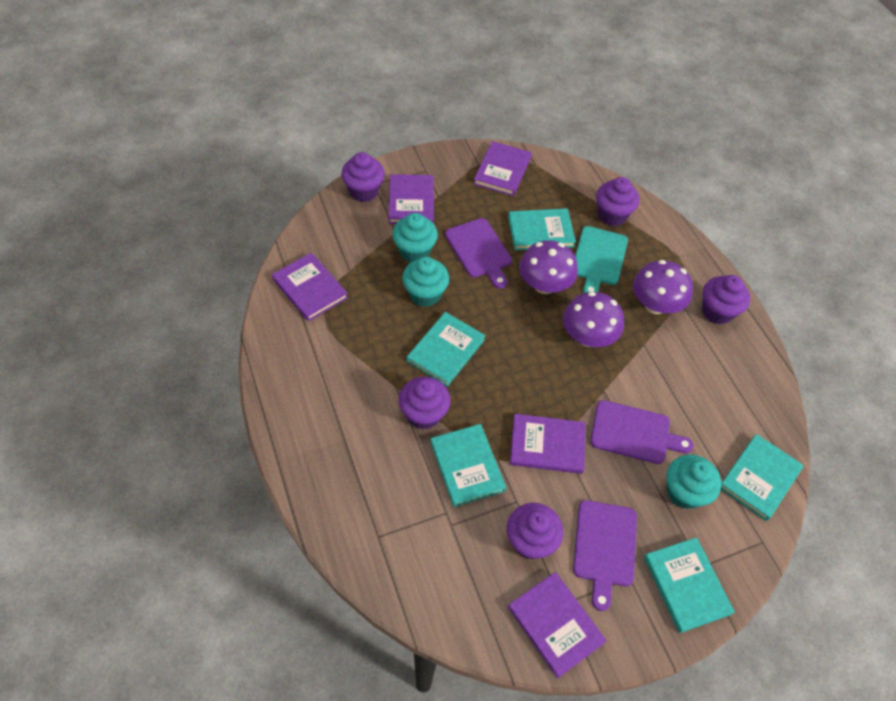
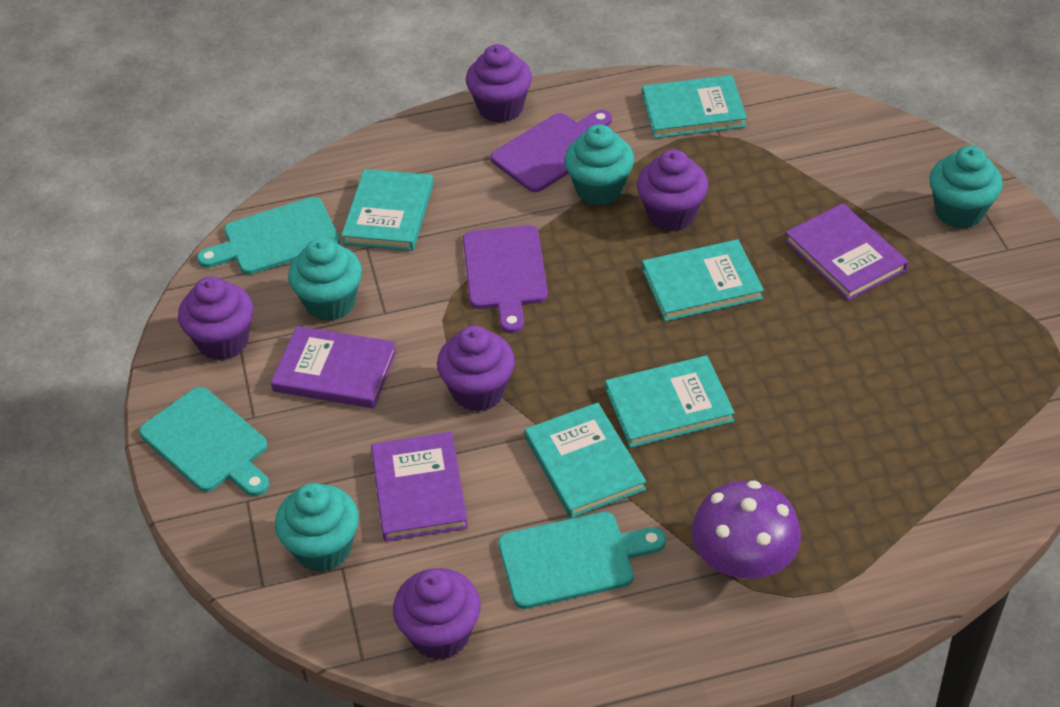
purple book: 5 -> 3
purple cutting board: 3 -> 2
purple mushroom: 3 -> 1
turquoise cupcake: 3 -> 4
turquoise cutting board: 1 -> 3

